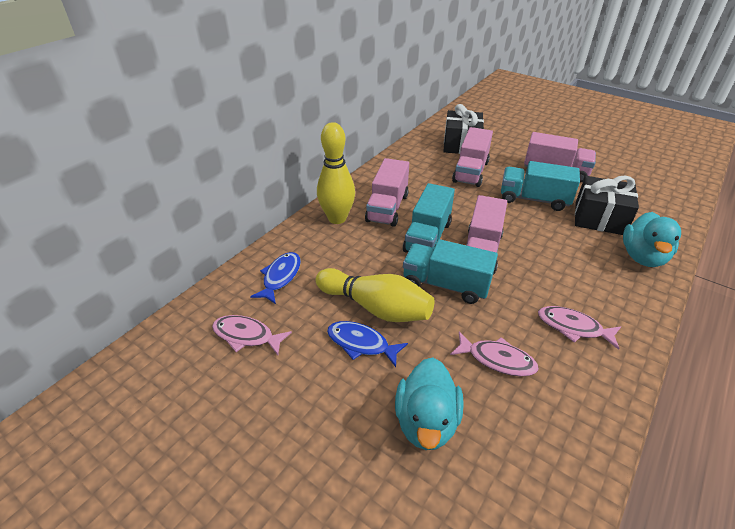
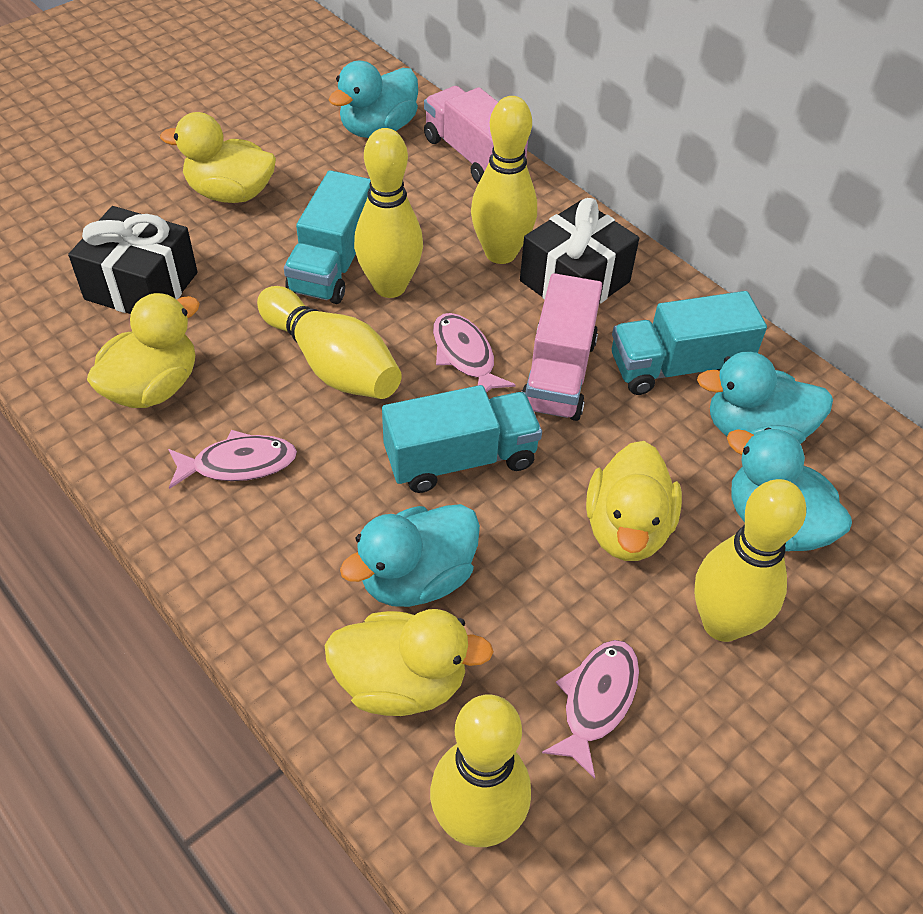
blue fish: 2 -> 0
pink truck: 4 -> 2
turquoise duck: 2 -> 4
yellow bowling pin: 2 -> 5
yellow duck: 0 -> 4

